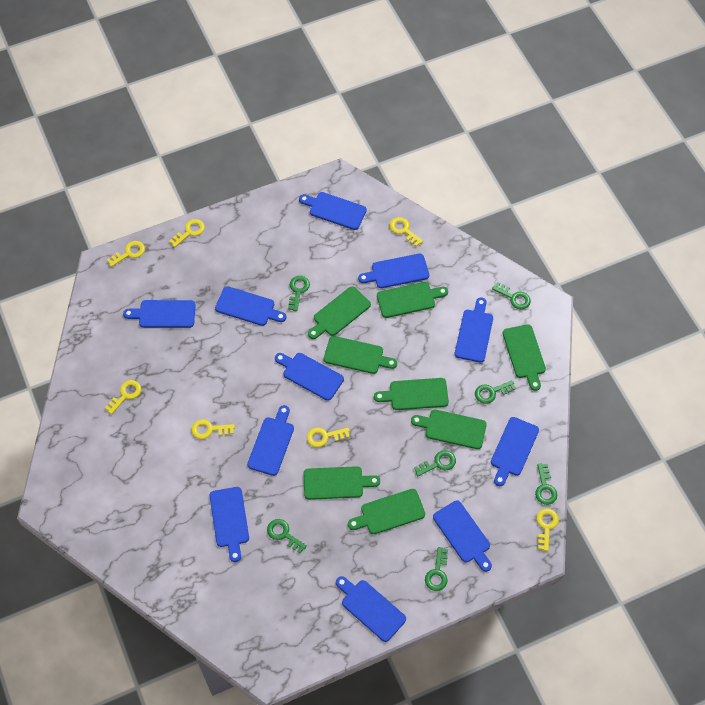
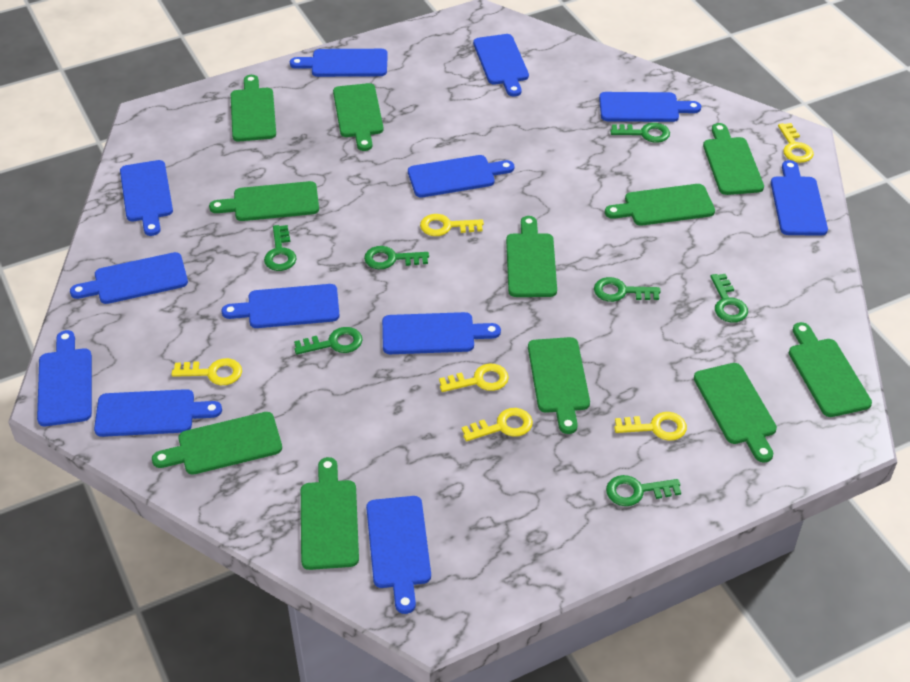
blue cutting board: 11 -> 12
green cutting board: 8 -> 11
yellow key: 7 -> 6

